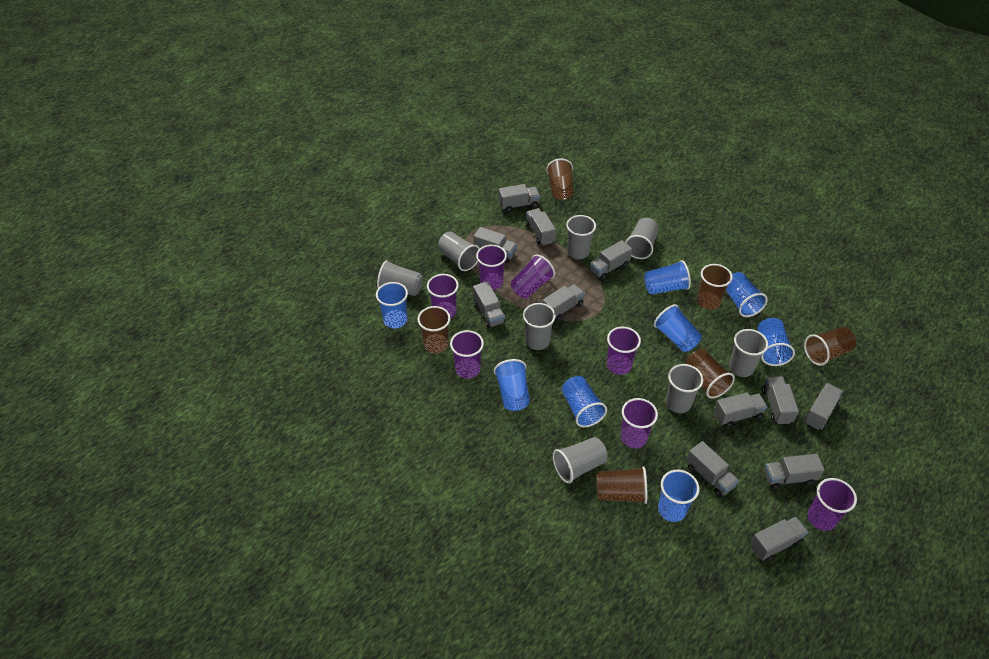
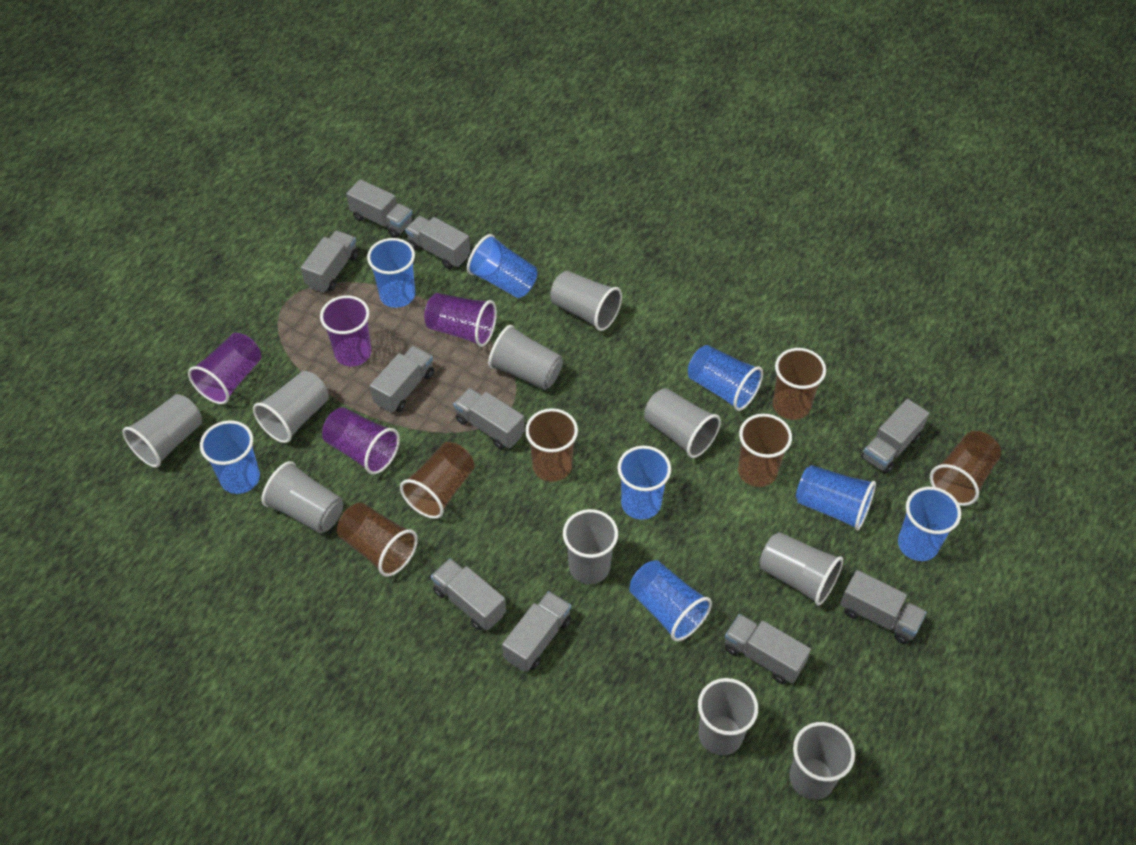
grey cup: 8 -> 10
grey truck: 12 -> 10
purple cup: 7 -> 4

